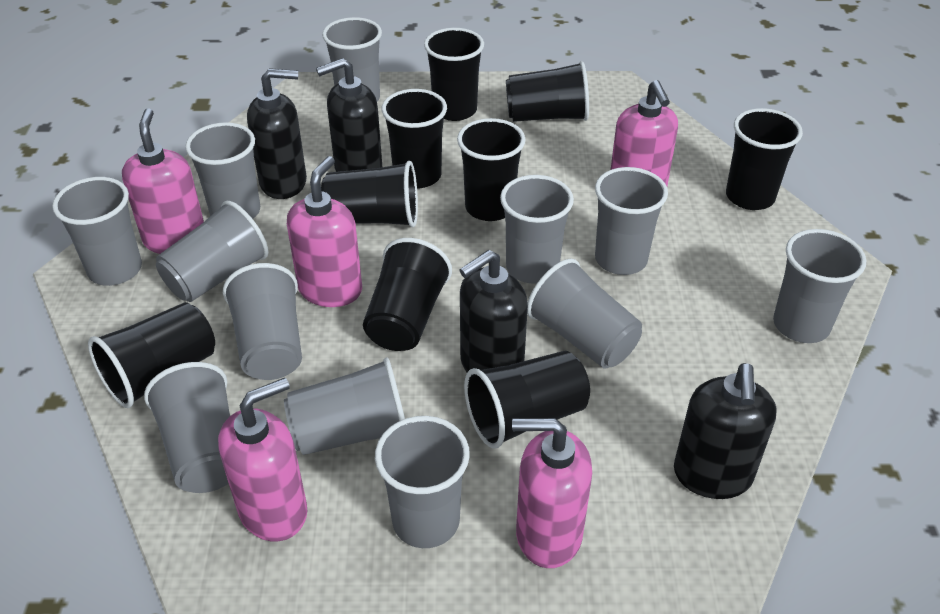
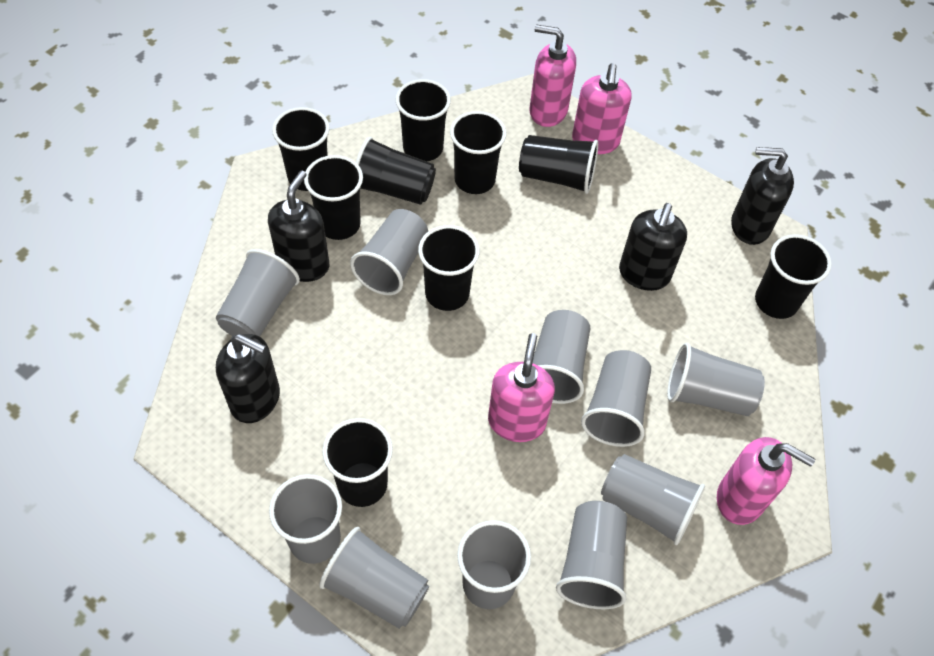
grey cup: 12 -> 10
pink soap dispenser: 5 -> 4

